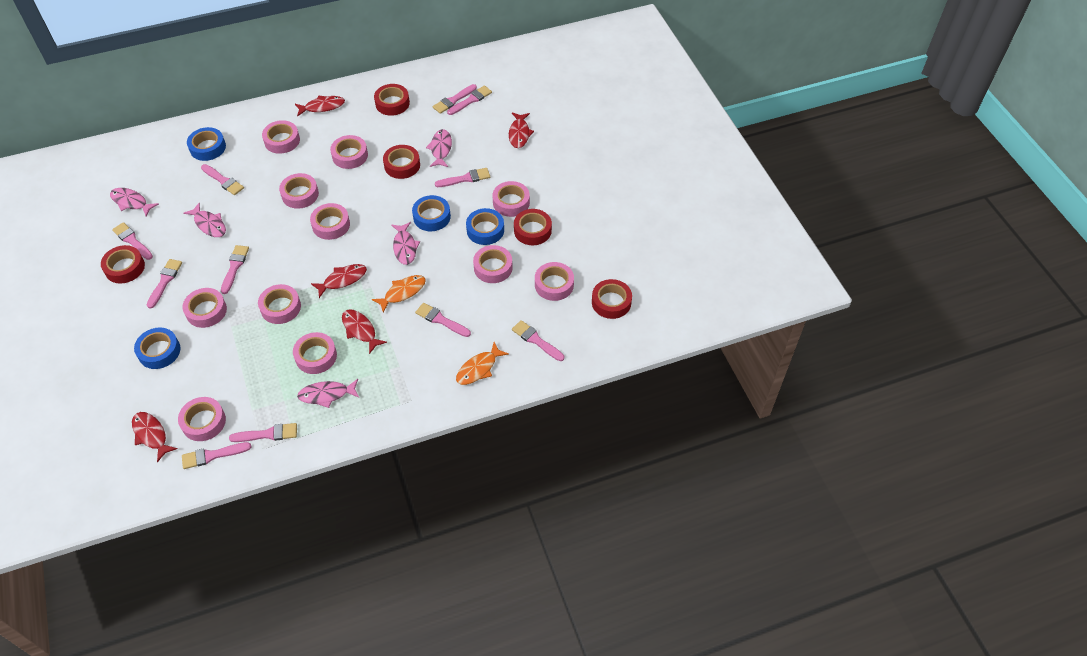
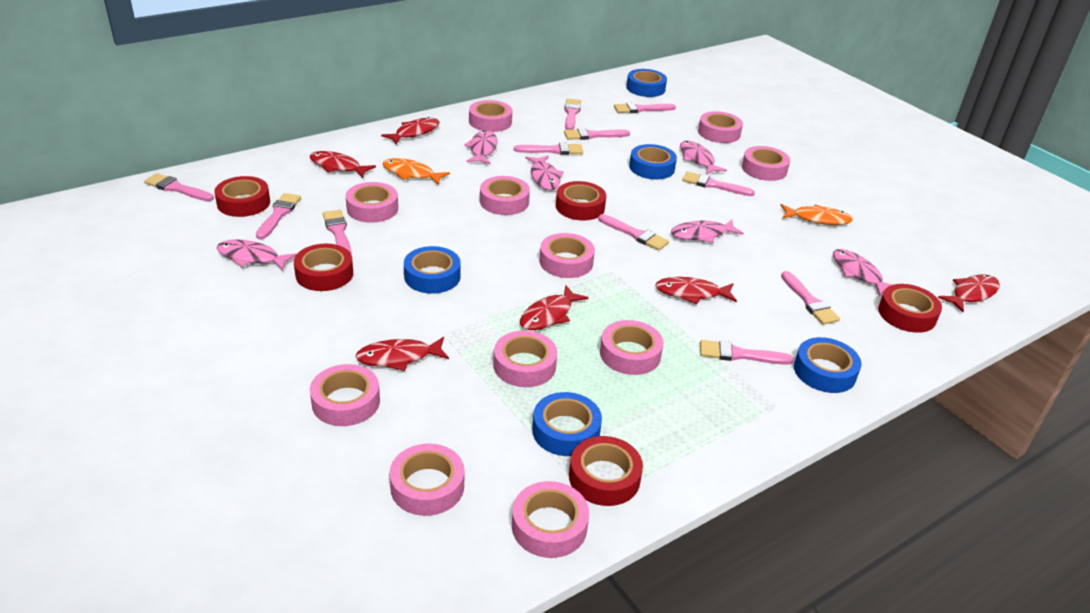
blue tape: 4 -> 5
pink fish: 5 -> 6
red fish: 5 -> 6

